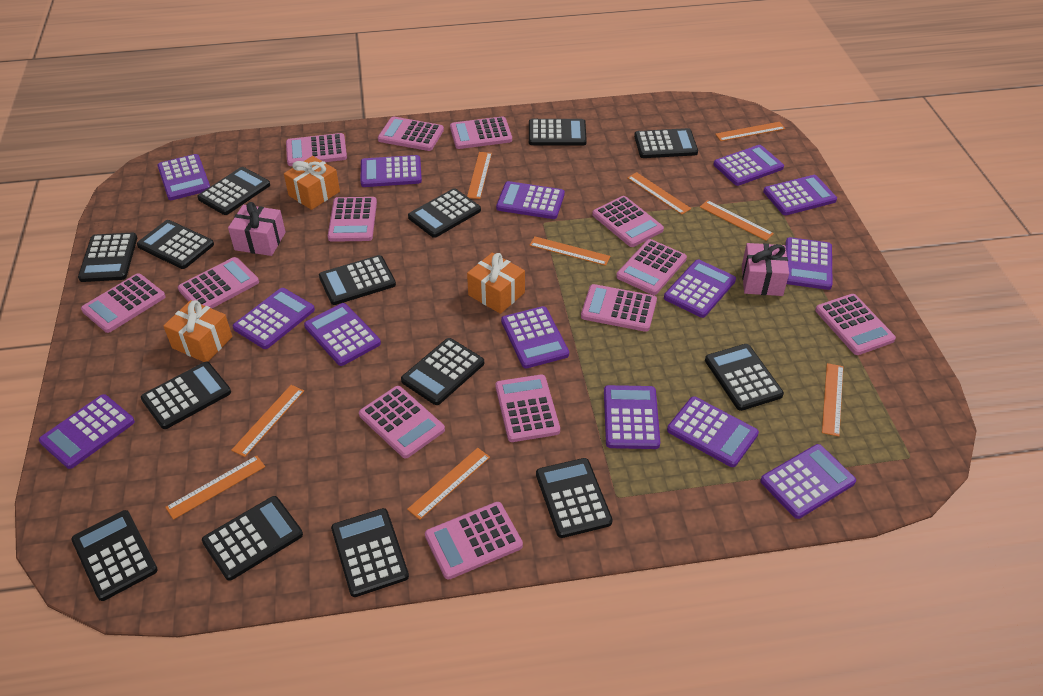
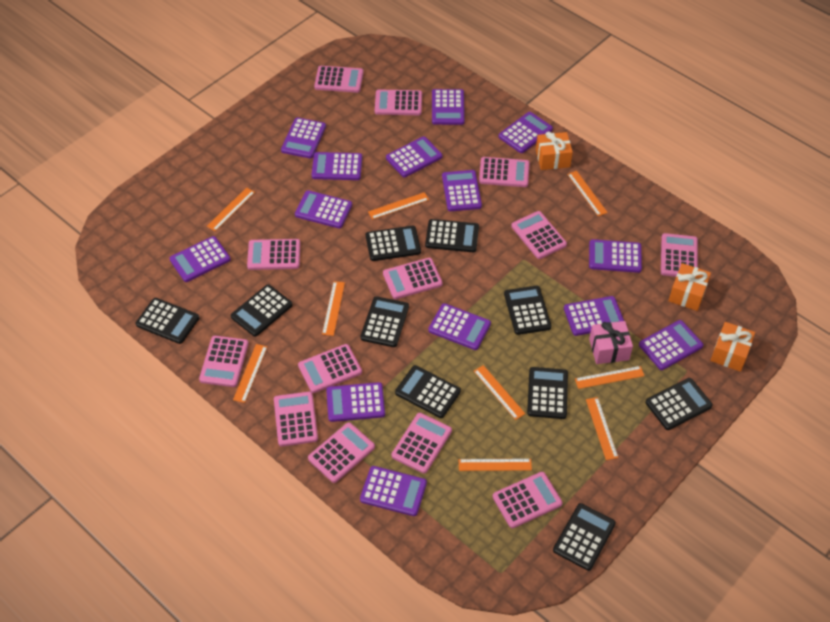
black calculator: 14 -> 10
pink gift: 2 -> 1

